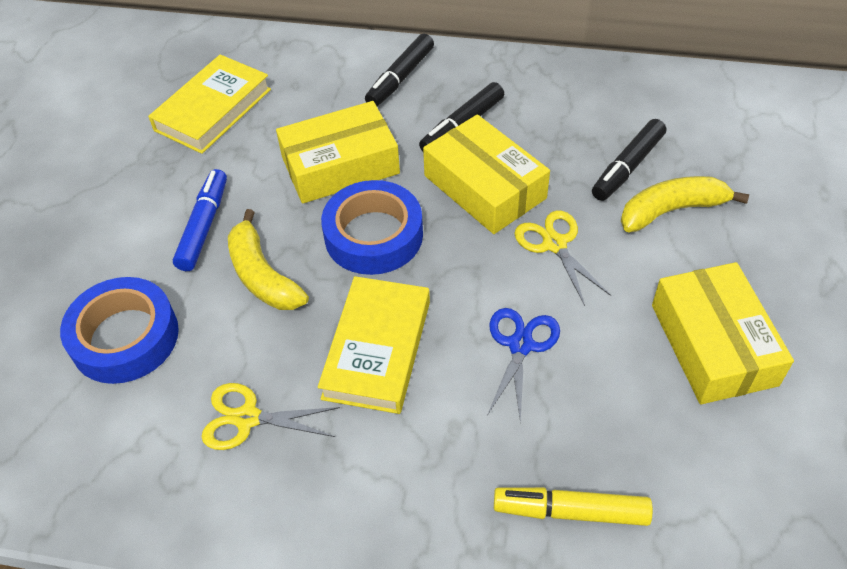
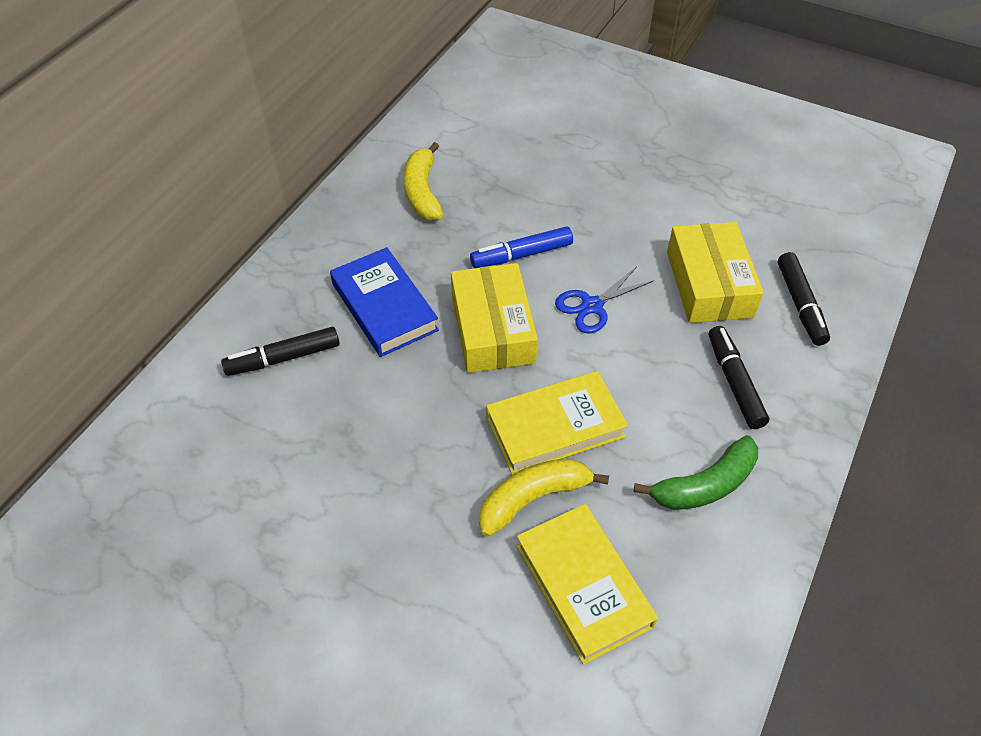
blue book: 0 -> 1
blue tape: 2 -> 0
green banana: 0 -> 1
yellow box: 3 -> 2
yellow marker: 1 -> 0
yellow scissors: 2 -> 0

